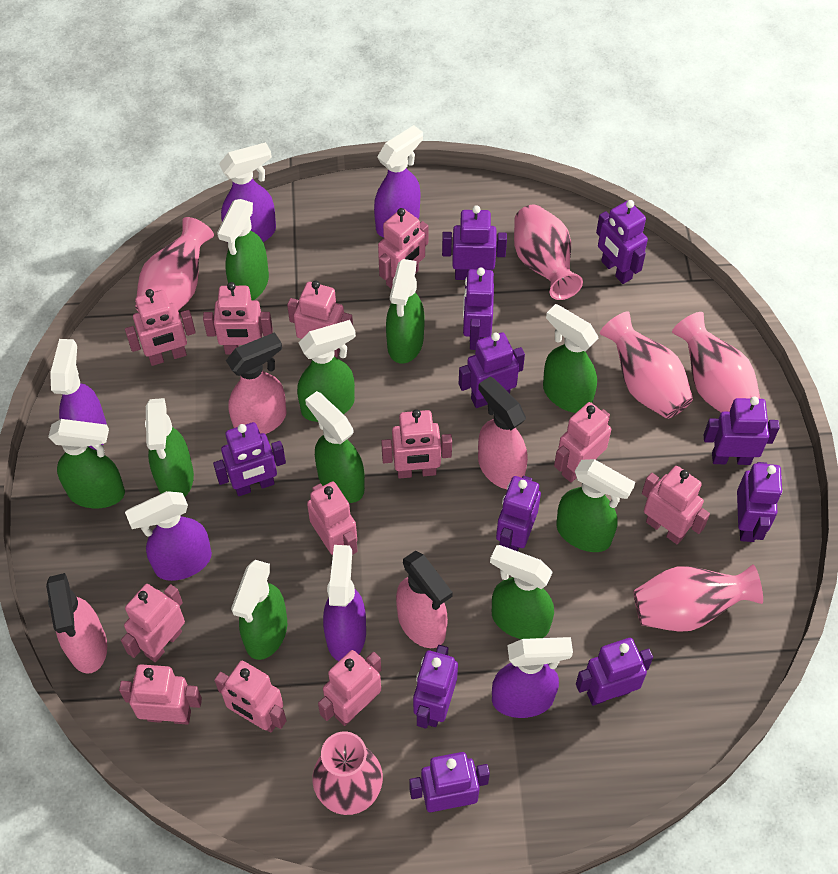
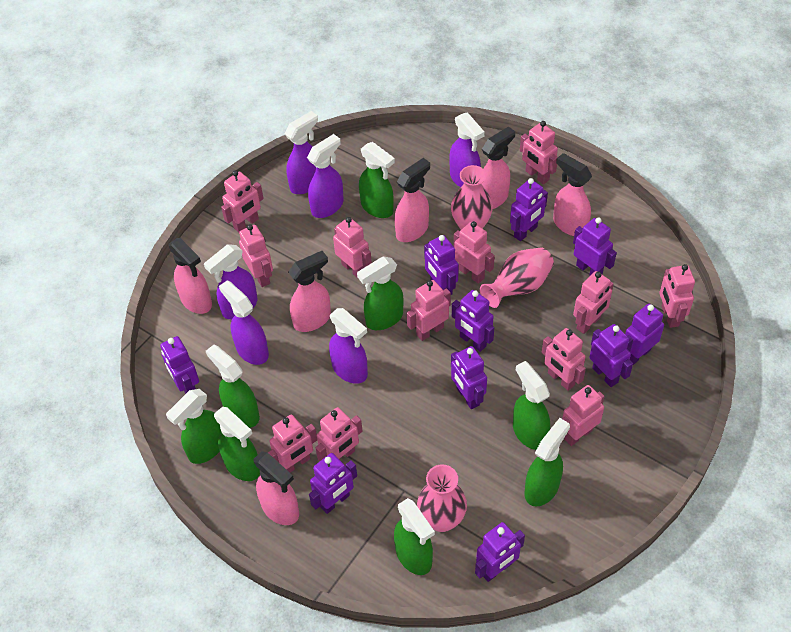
green spray bottle: 10 -> 8
pink spray bottle: 4 -> 6
pink vase: 6 -> 3
purple robot: 11 -> 10

